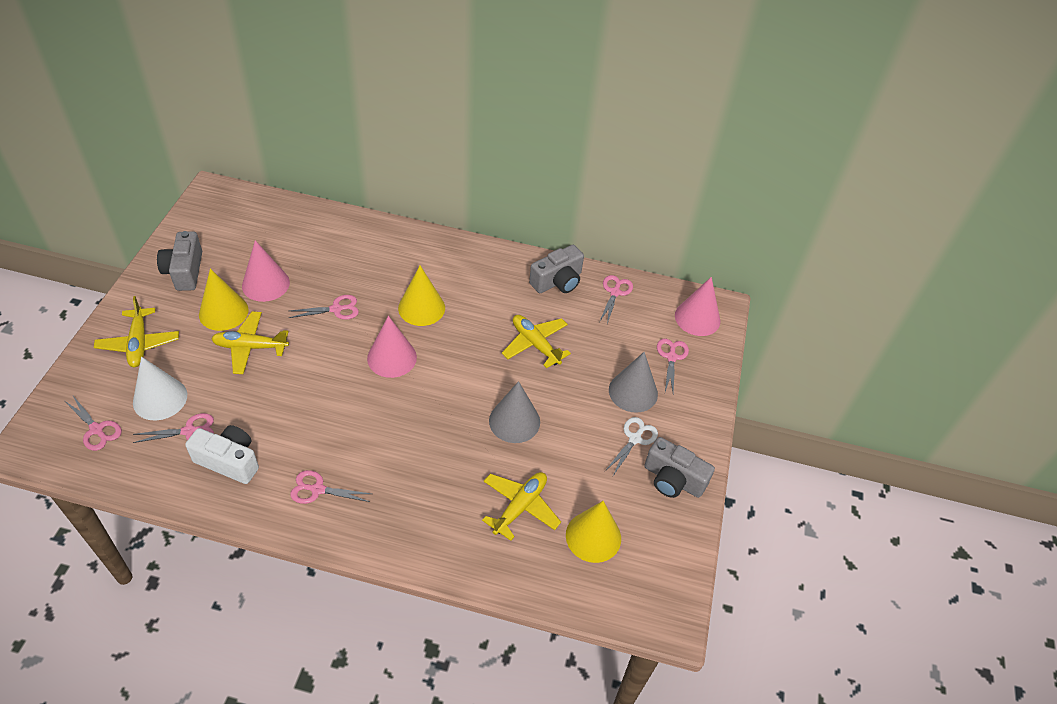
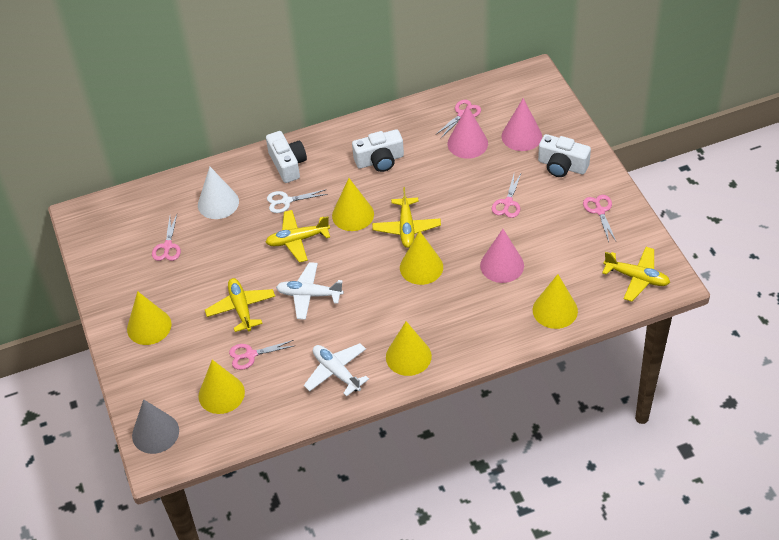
grey camera: 3 -> 0
grey cone: 2 -> 1
pink scissors: 6 -> 5
white camera: 1 -> 3
white plane: 0 -> 2
yellow cone: 3 -> 6

